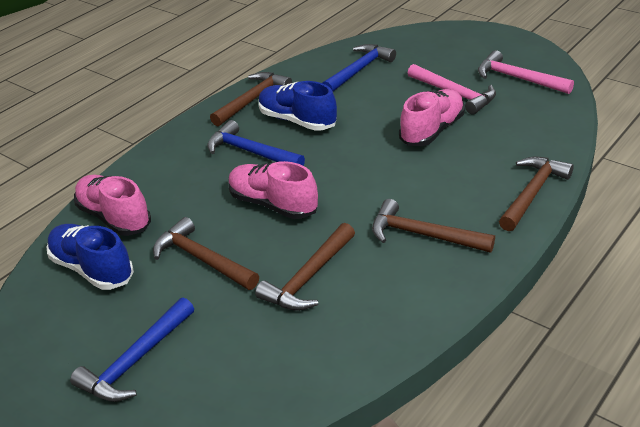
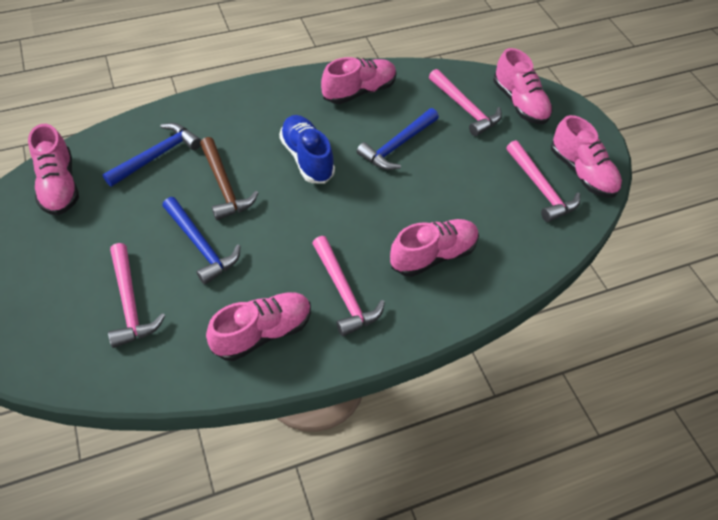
blue shoe: 2 -> 1
brown hammer: 5 -> 1
pink hammer: 2 -> 4
pink shoe: 3 -> 6

